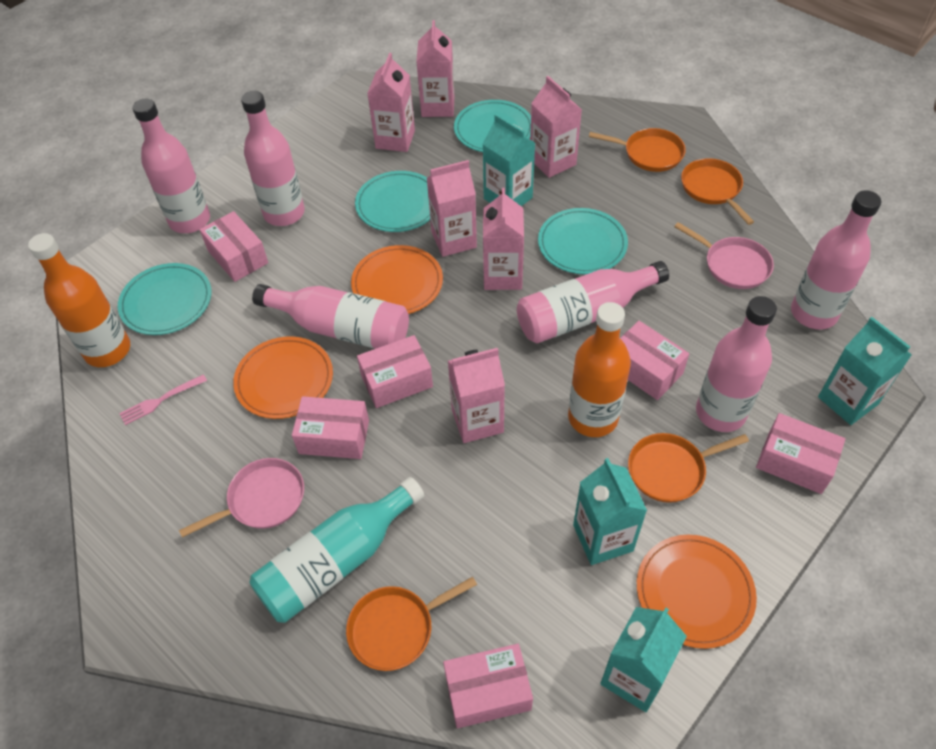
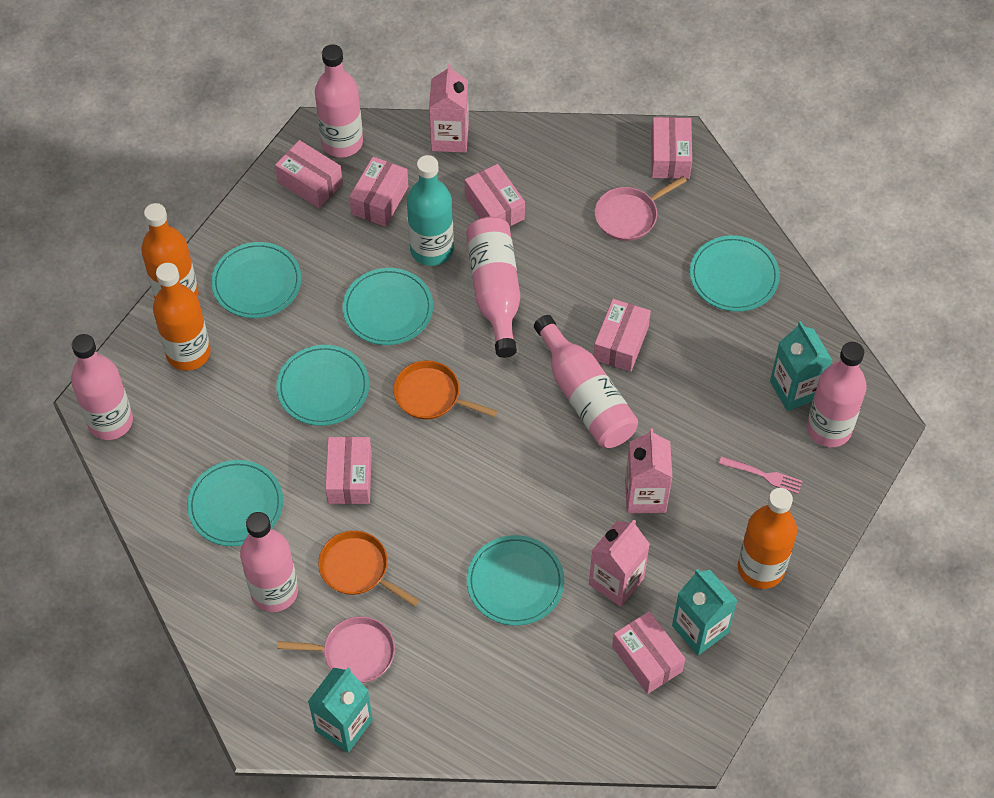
orange bottle: 2 -> 3
orange pan: 4 -> 2
orange plate: 3 -> 0
pink box: 6 -> 7
pink carton: 6 -> 3
turquoise carton: 4 -> 3
turquoise plate: 4 -> 6

